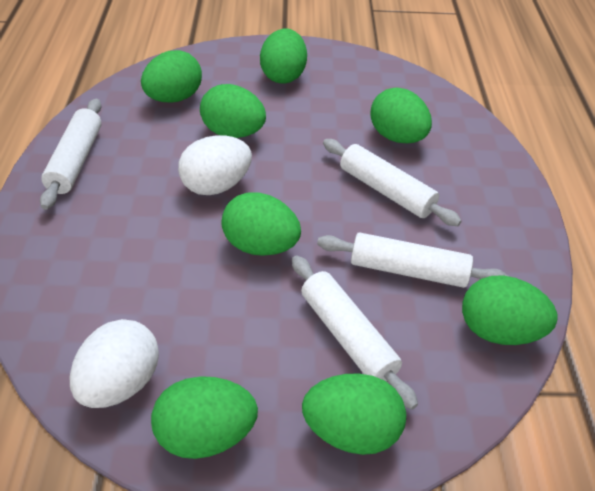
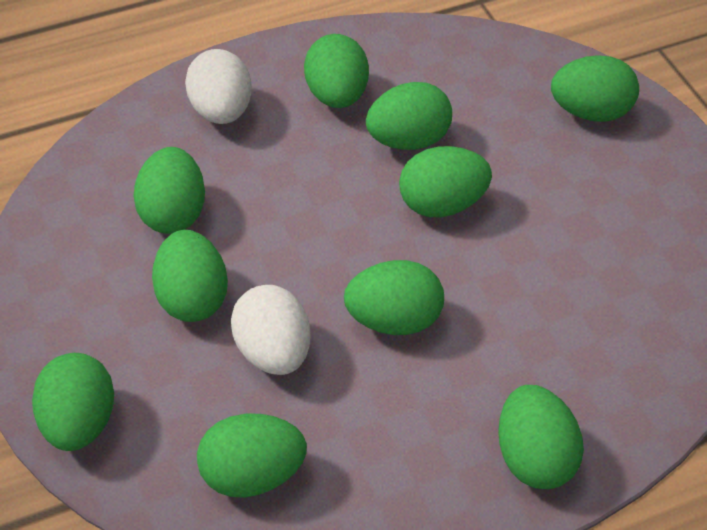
green egg: 8 -> 10
white rolling pin: 4 -> 0

